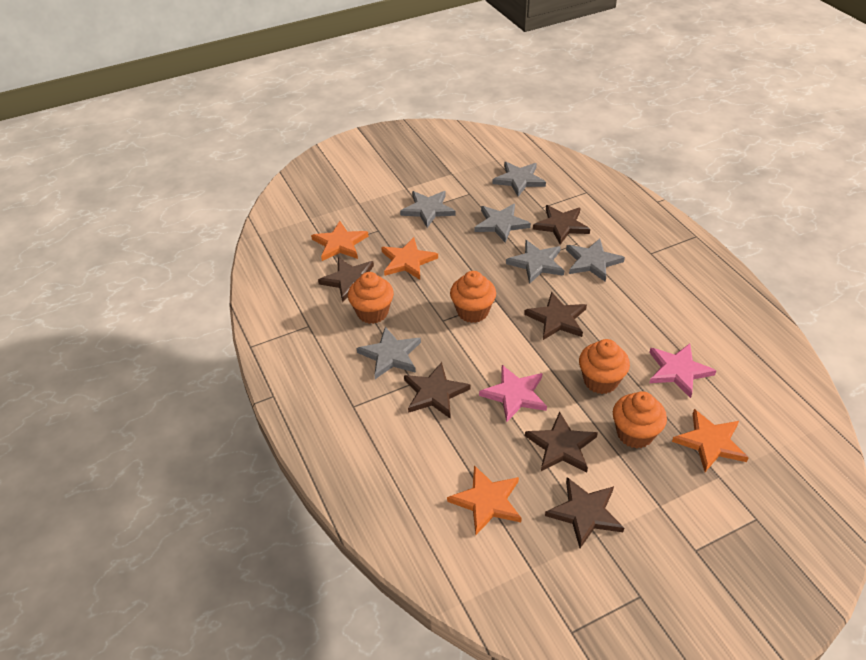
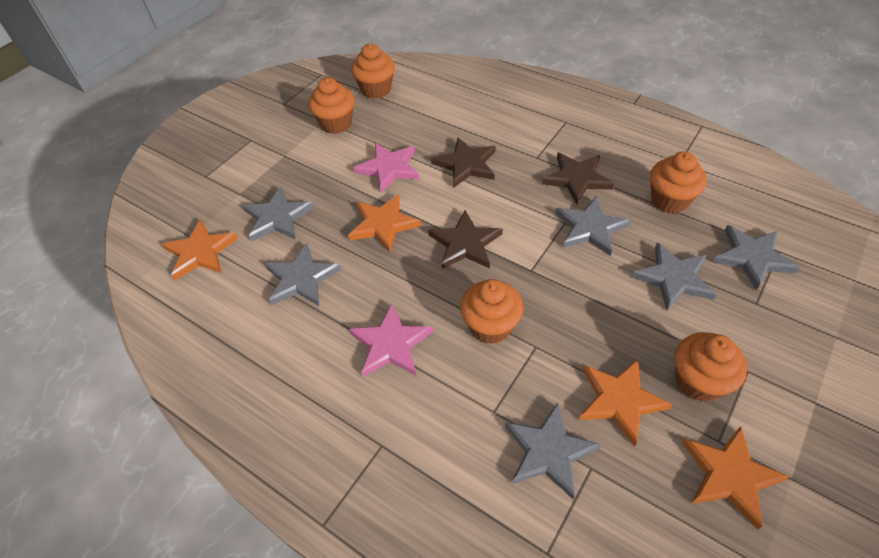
brown star: 6 -> 3
orange cupcake: 4 -> 5

